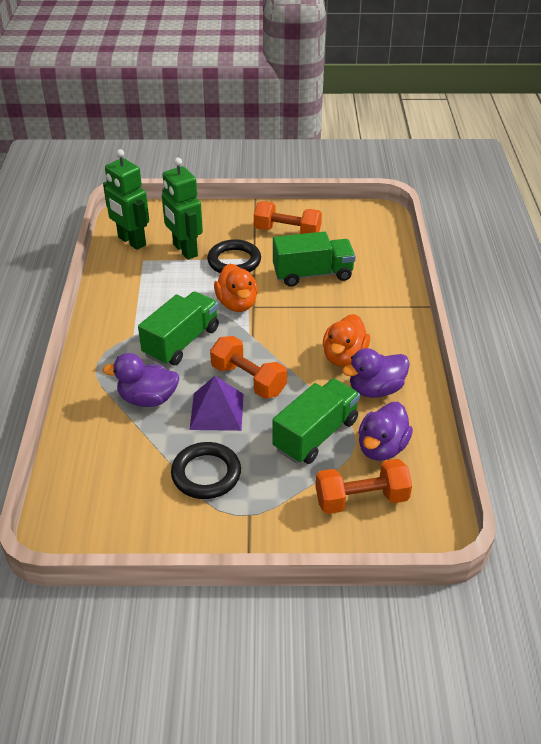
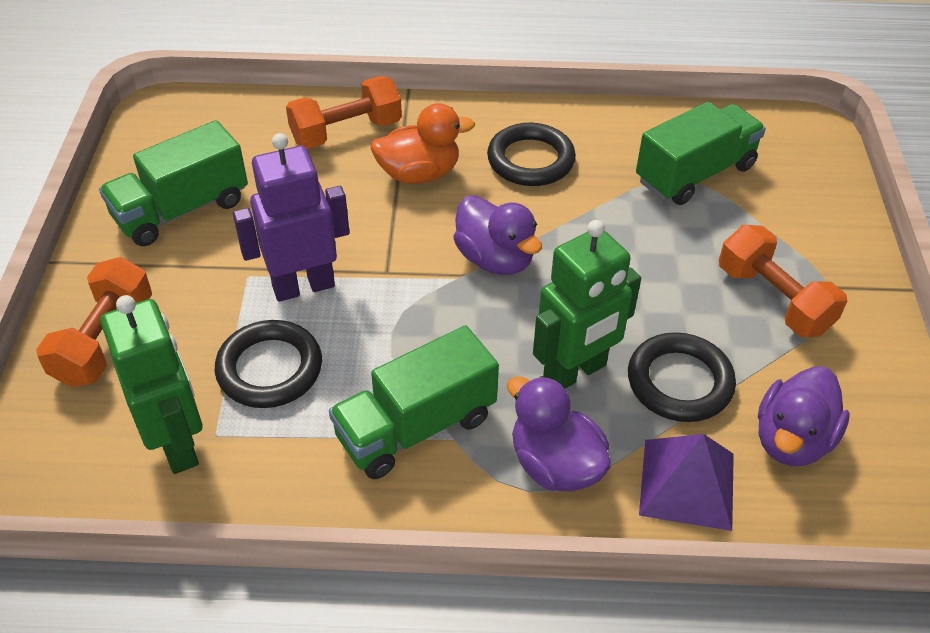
black ring: 2 -> 3
orange duck: 2 -> 1
purple robot: 0 -> 1

